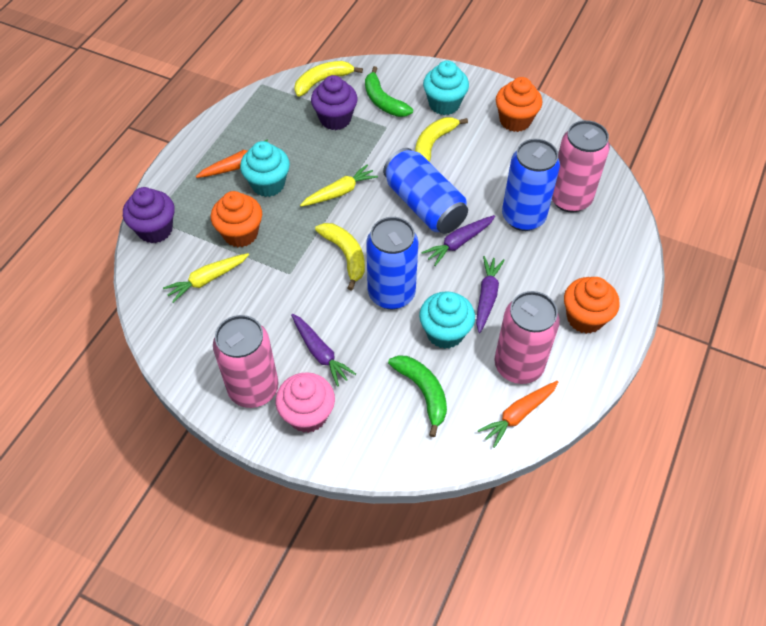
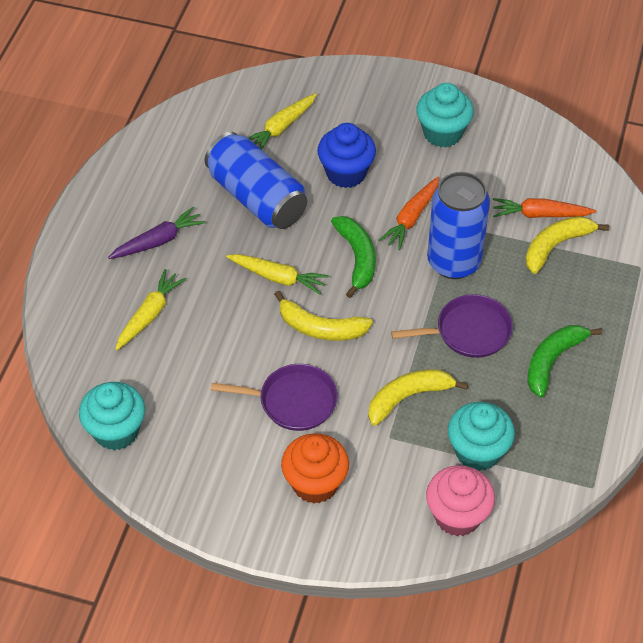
blue can: 3 -> 2
blue cupcake: 0 -> 1
orange cupcake: 3 -> 1
pink can: 3 -> 0
purple carrot: 3 -> 1
purple cupcake: 2 -> 0
purple pan: 0 -> 2
yellow carrot: 2 -> 3

